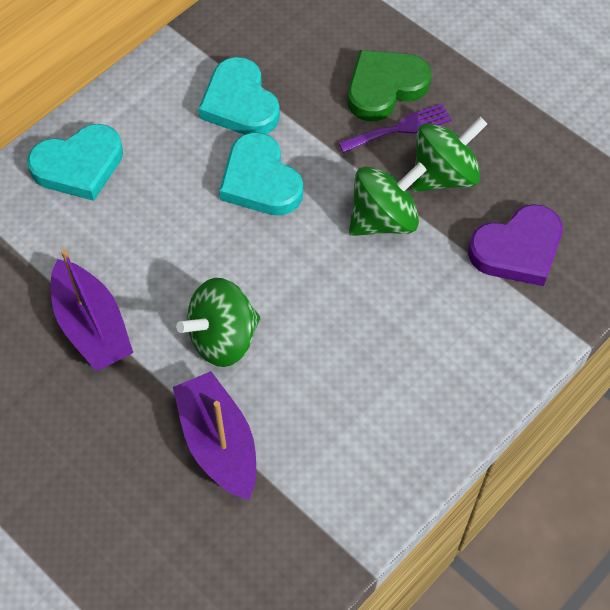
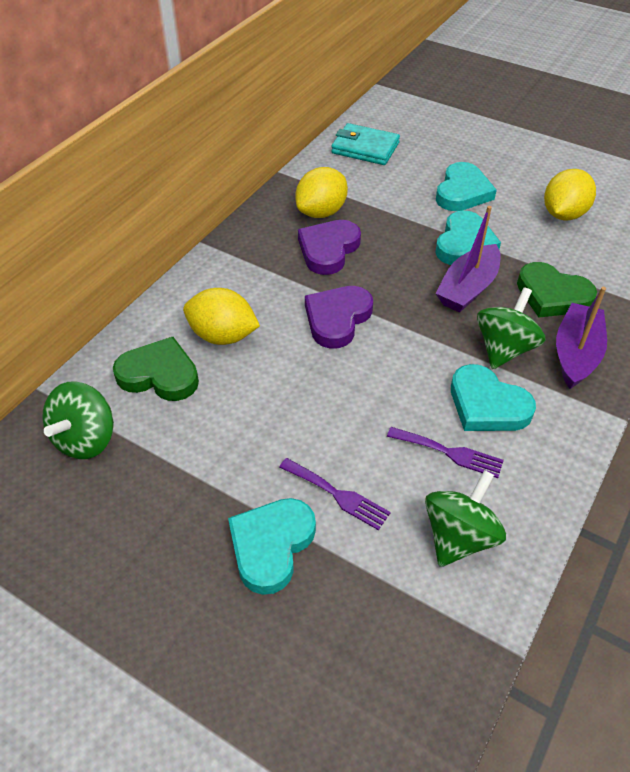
green heart: 1 -> 2
purple fork: 1 -> 2
purple heart: 1 -> 2
turquoise heart: 3 -> 4
turquoise wallet: 0 -> 1
yellow lemon: 0 -> 3

